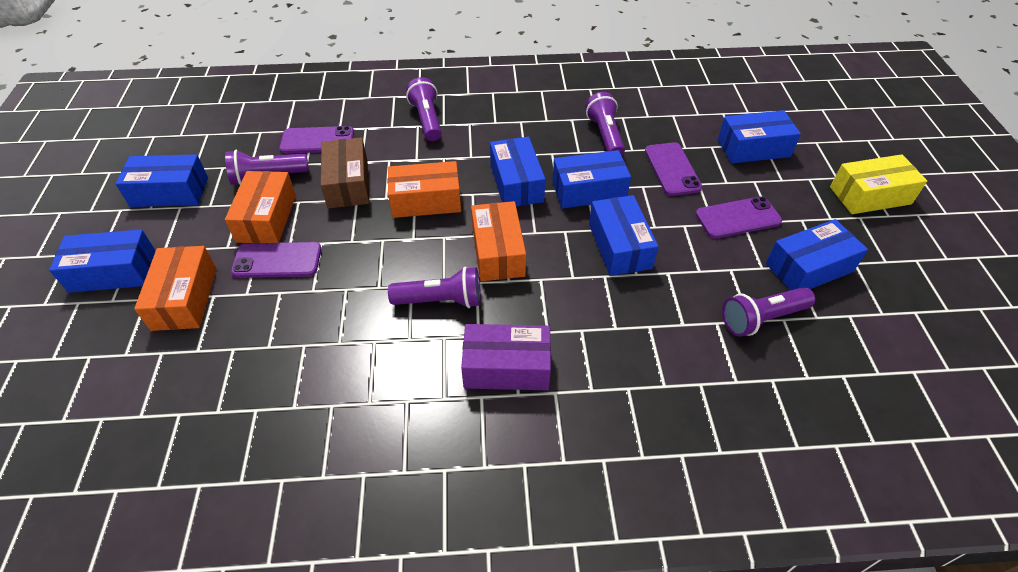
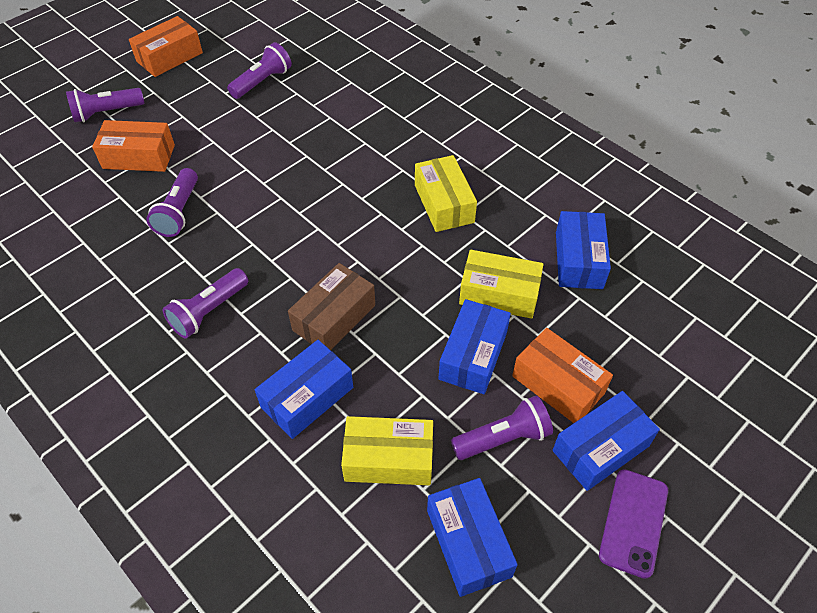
blue box: 7 -> 5
orange box: 4 -> 3
purple box: 1 -> 0
purple phone: 4 -> 1
yellow box: 1 -> 3

